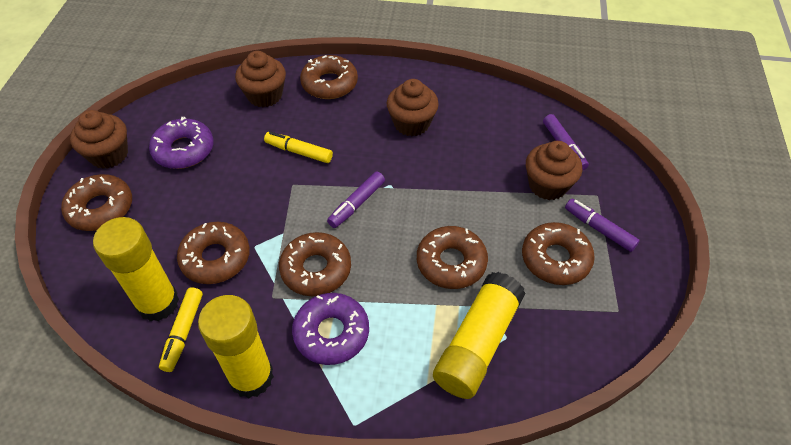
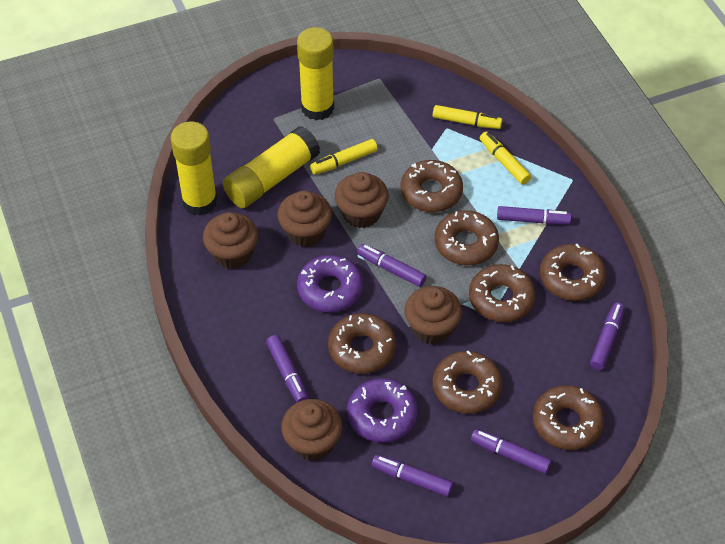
brown cupcake: 4 -> 5
brown donut: 6 -> 7
purple marker: 3 -> 6
yellow marker: 2 -> 3

